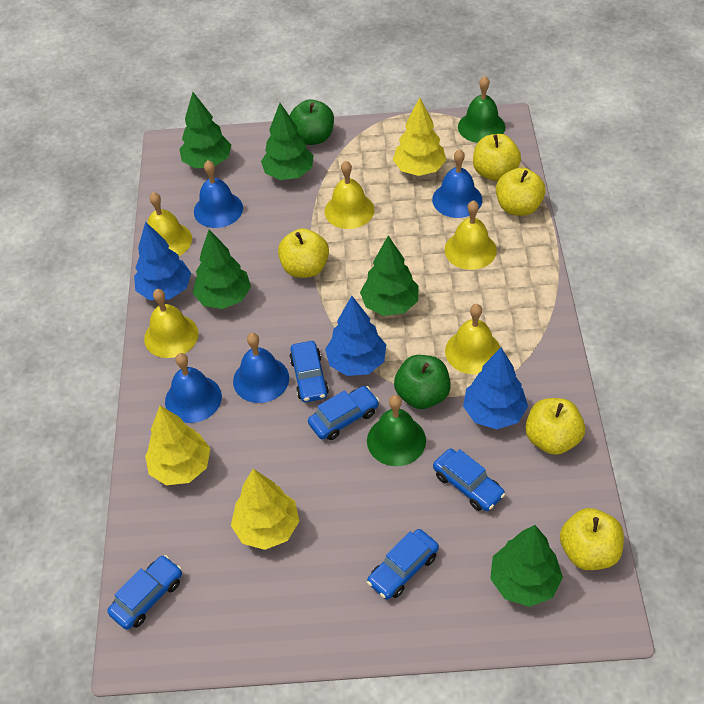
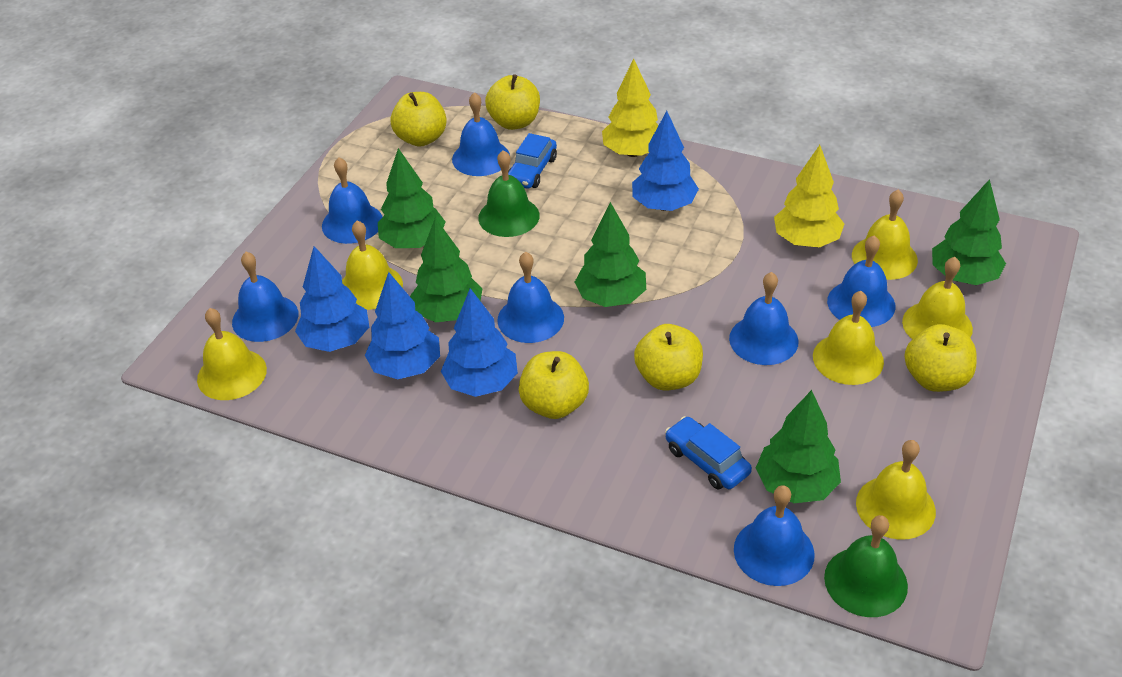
blue bell: 4 -> 7
blue car: 5 -> 2
blue tree: 3 -> 4
green apple: 2 -> 0
yellow bell: 5 -> 6
yellow tree: 3 -> 2

